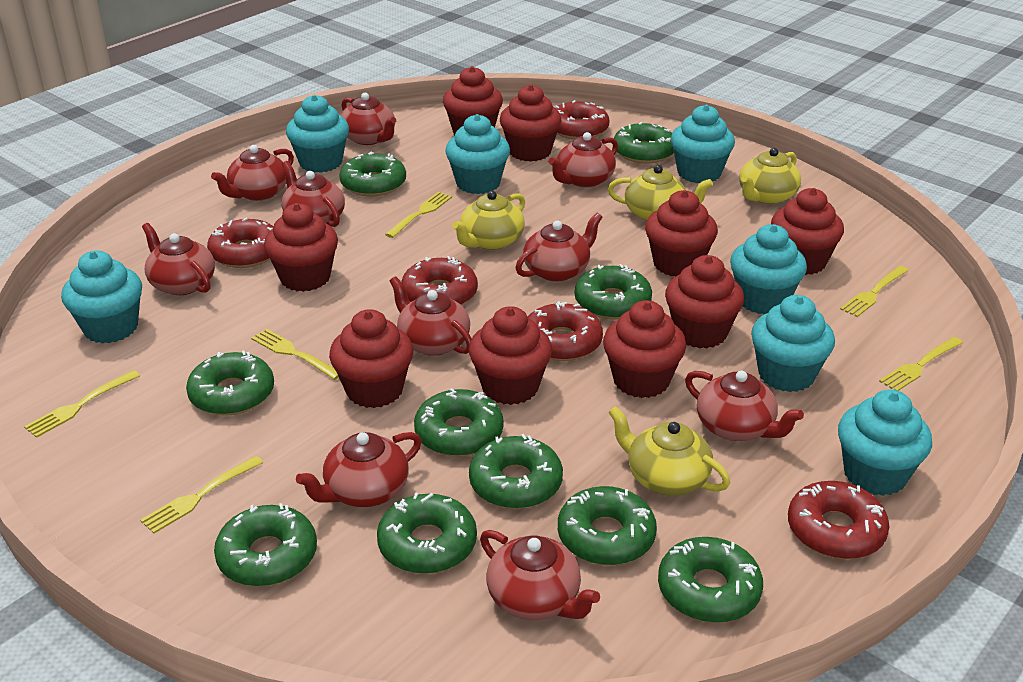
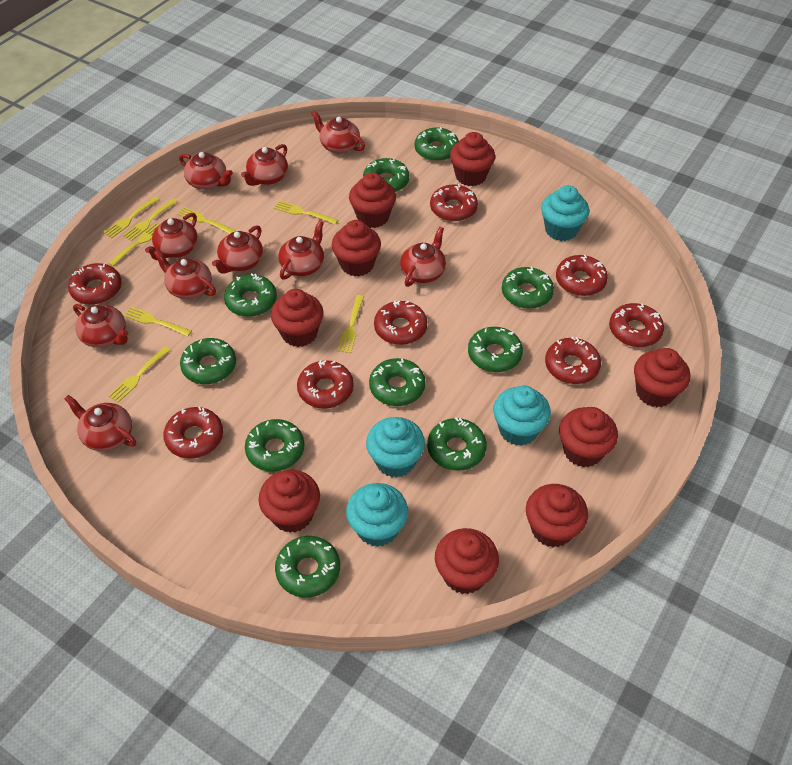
red donut: 5 -> 8
turquoise cupcake: 7 -> 4
yellow fork: 6 -> 8
yellow teapot: 4 -> 0

